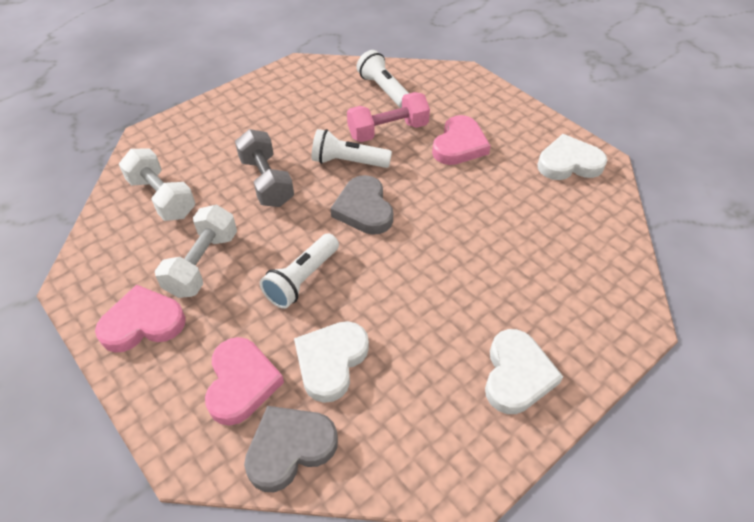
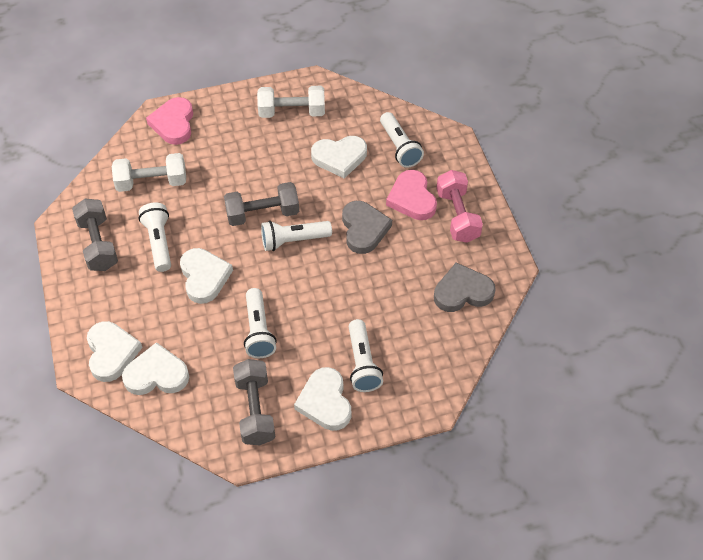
grey dumbbell: 1 -> 3
pink heart: 3 -> 2
white flashlight: 3 -> 5
white heart: 3 -> 5

